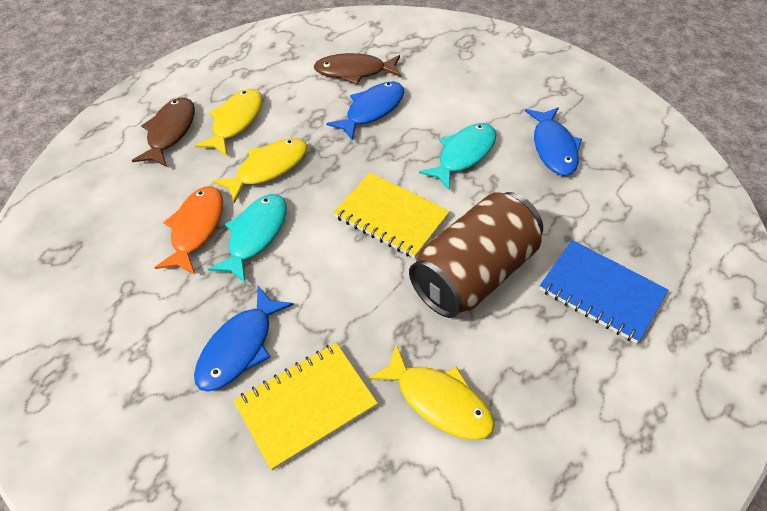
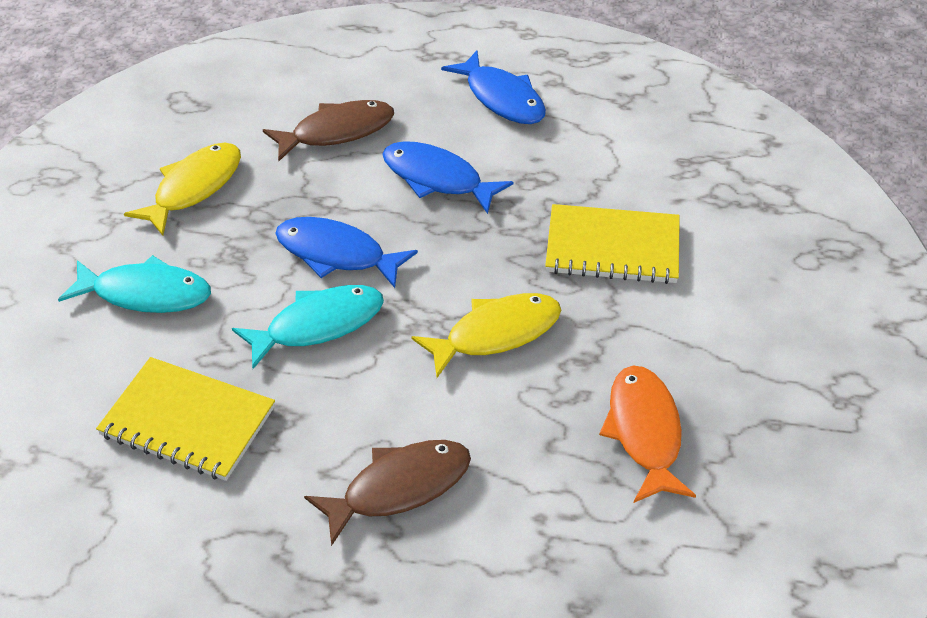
blue notebook: 1 -> 0
brown can: 1 -> 0
yellow fish: 3 -> 2

